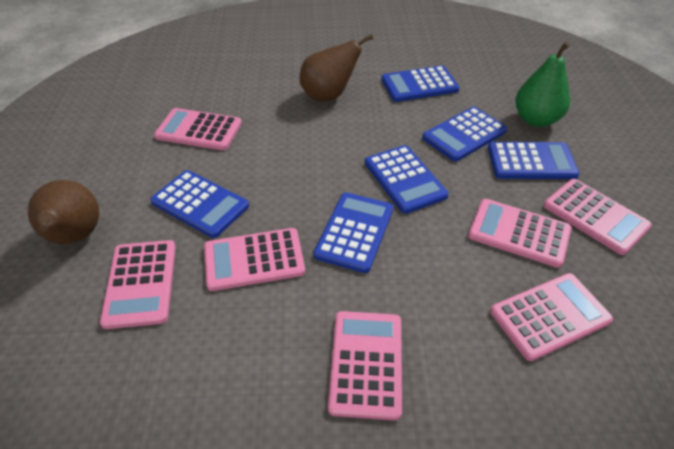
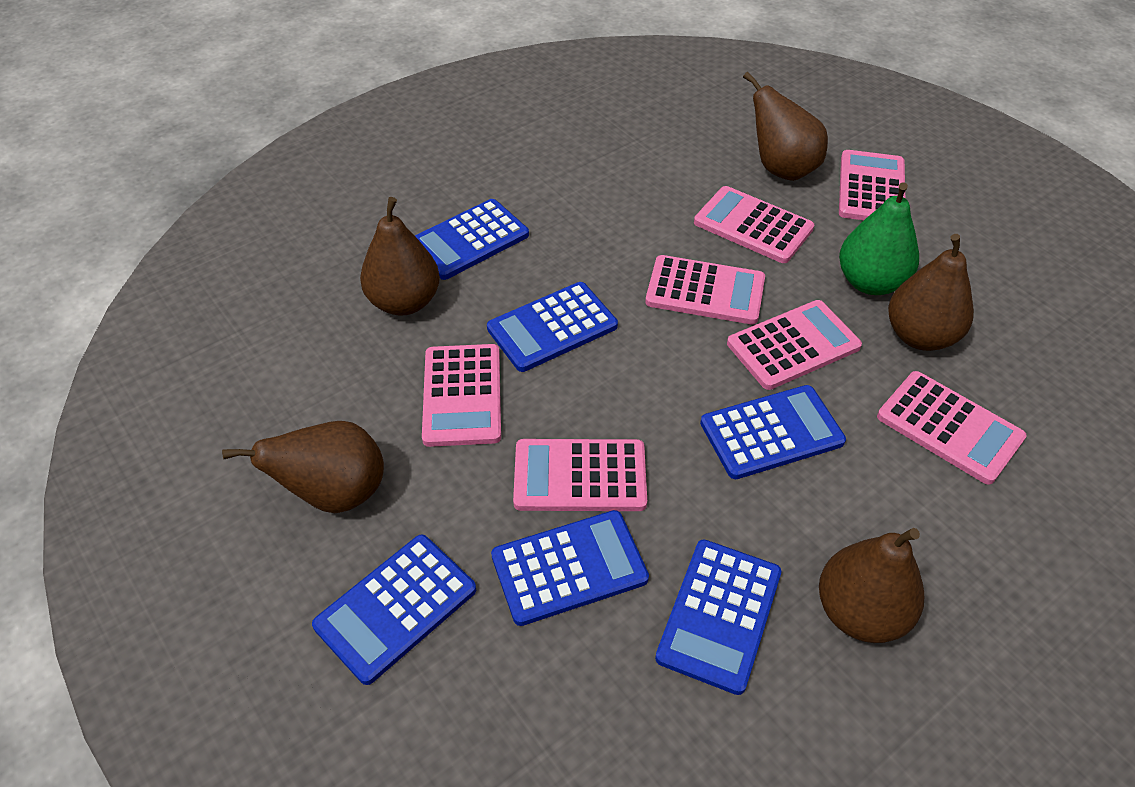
brown pear: 2 -> 5

